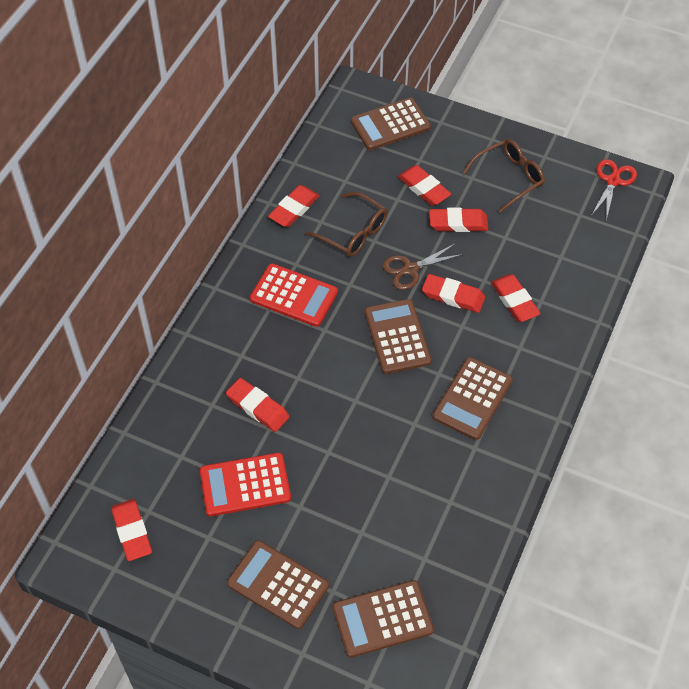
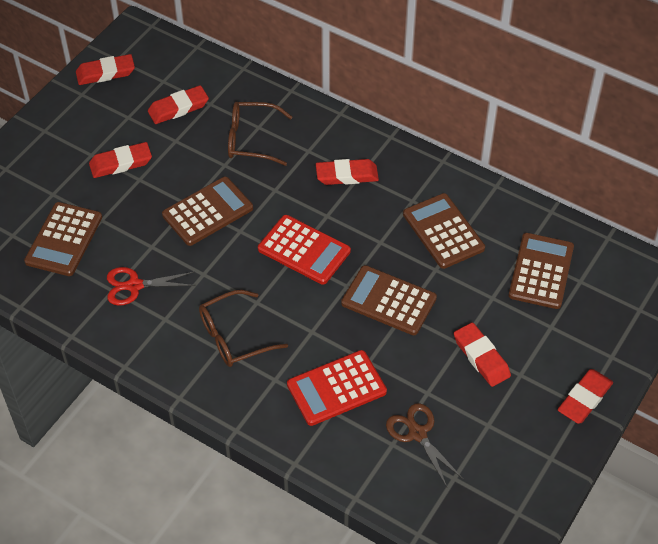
red eraser: 7 -> 6

